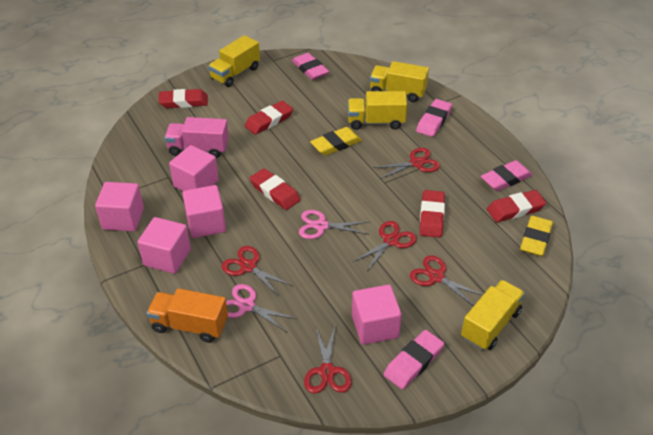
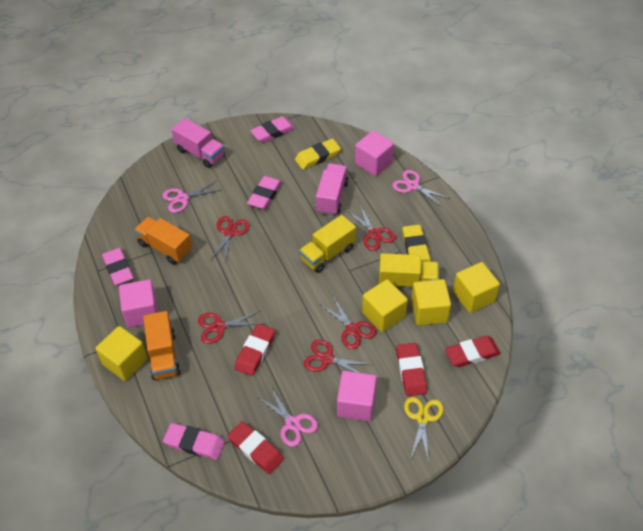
orange truck: 1 -> 2
pink cube: 5 -> 3
pink scissors: 2 -> 3
pink truck: 1 -> 2
red eraser: 5 -> 4
yellow cube: 0 -> 4
yellow scissors: 0 -> 1
yellow truck: 4 -> 2

